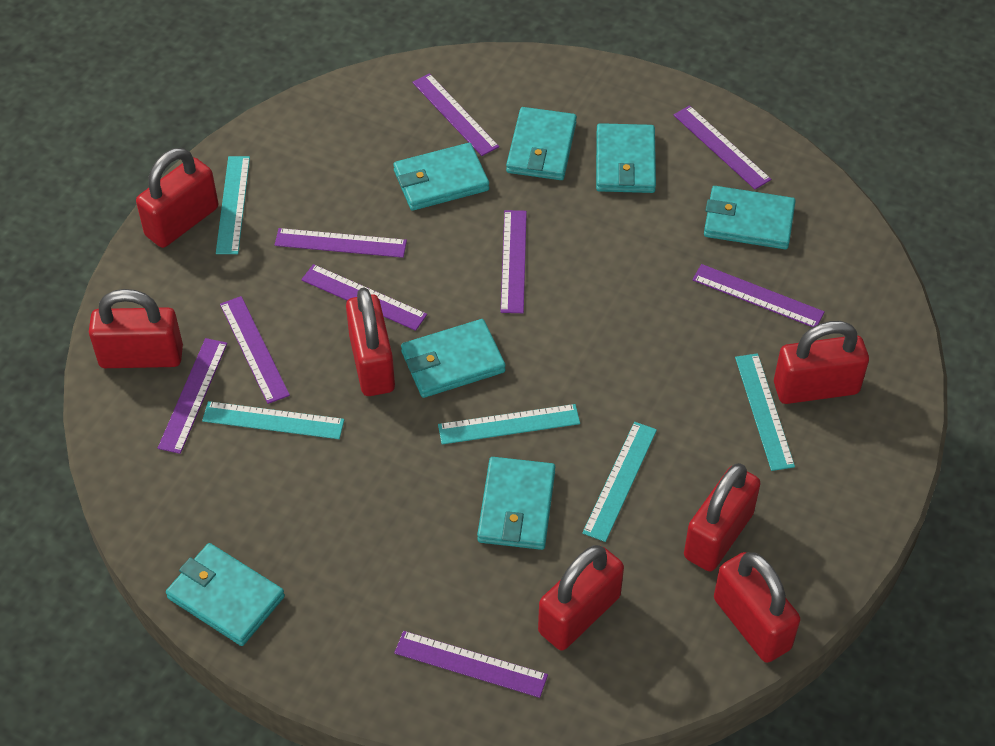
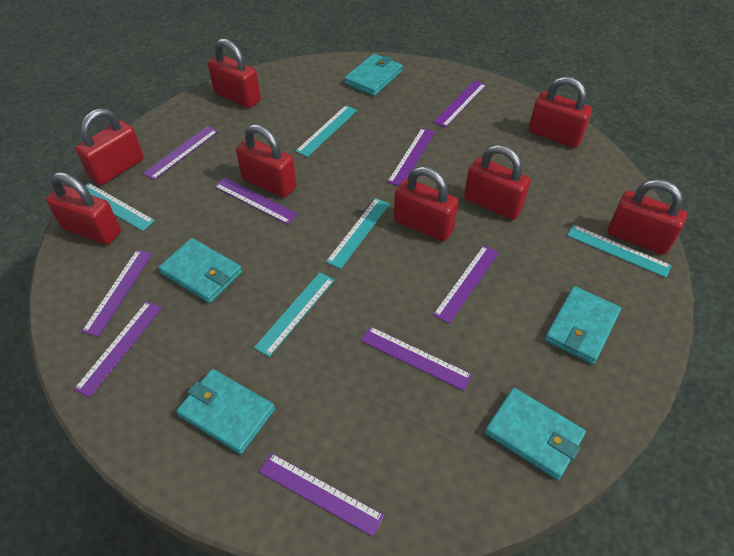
red padlock: 7 -> 8
turquoise wallet: 7 -> 5

